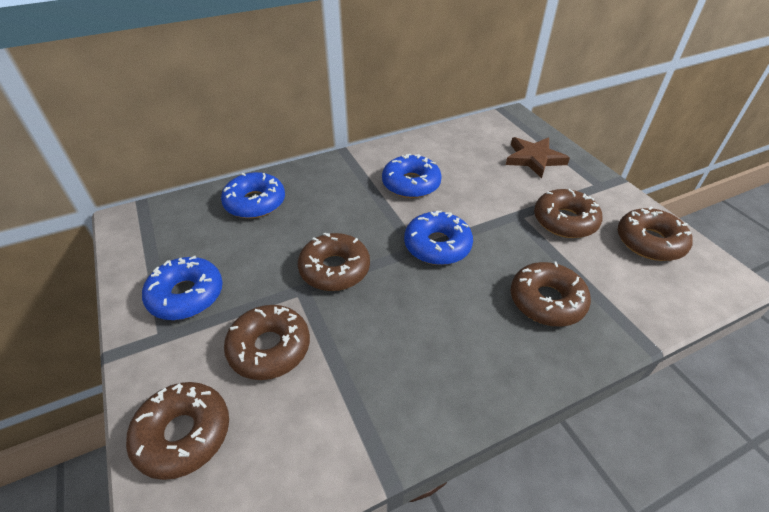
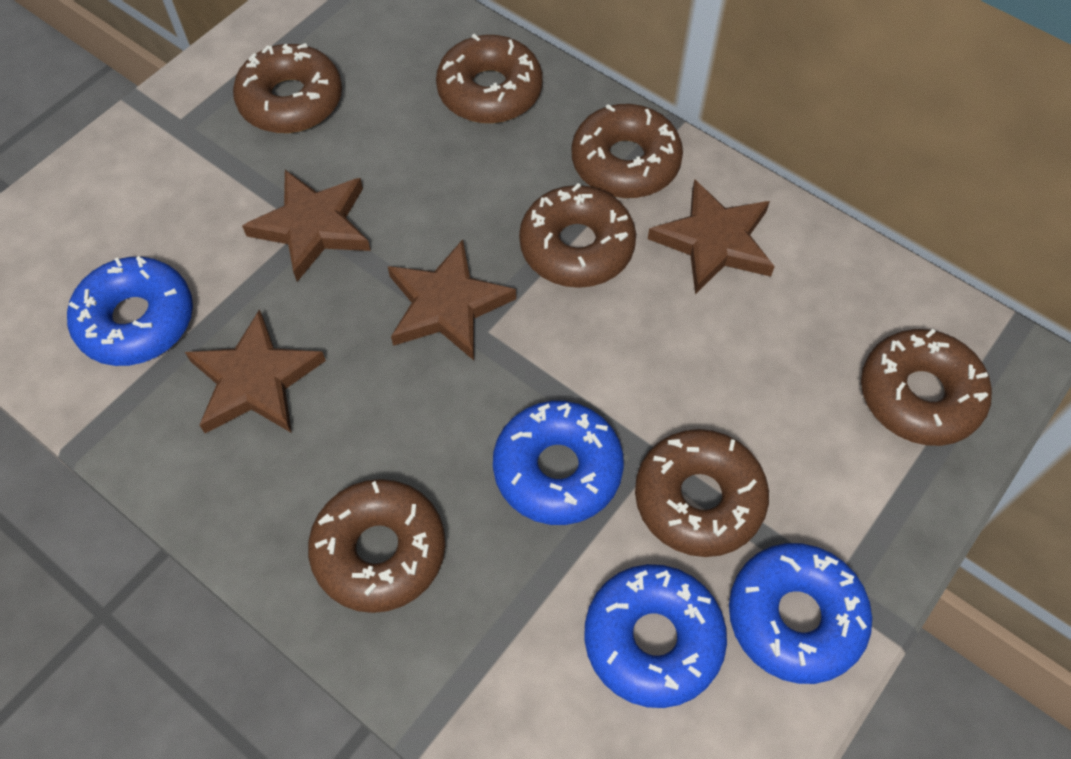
brown donut: 6 -> 7
brown star: 1 -> 4

